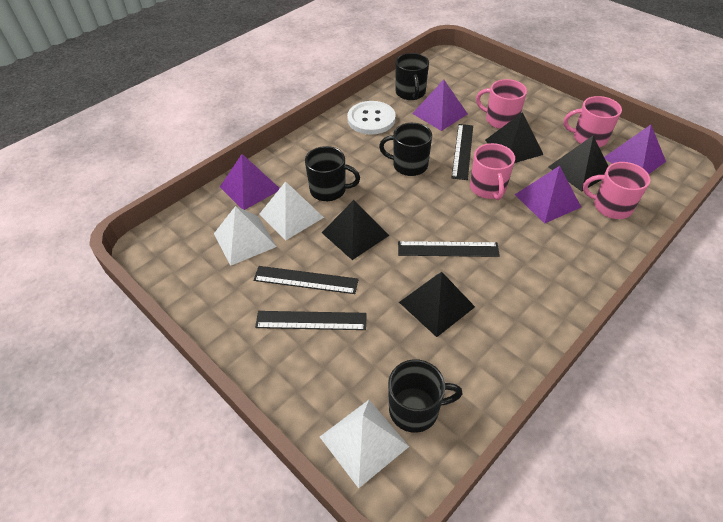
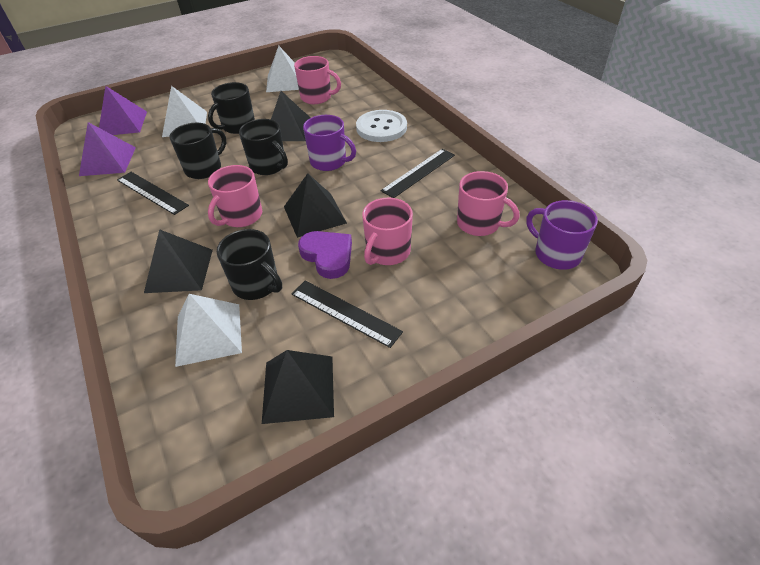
black ruler: 4 -> 3
purple heart: 0 -> 1
purple mug: 0 -> 2
purple pyramid: 4 -> 2

